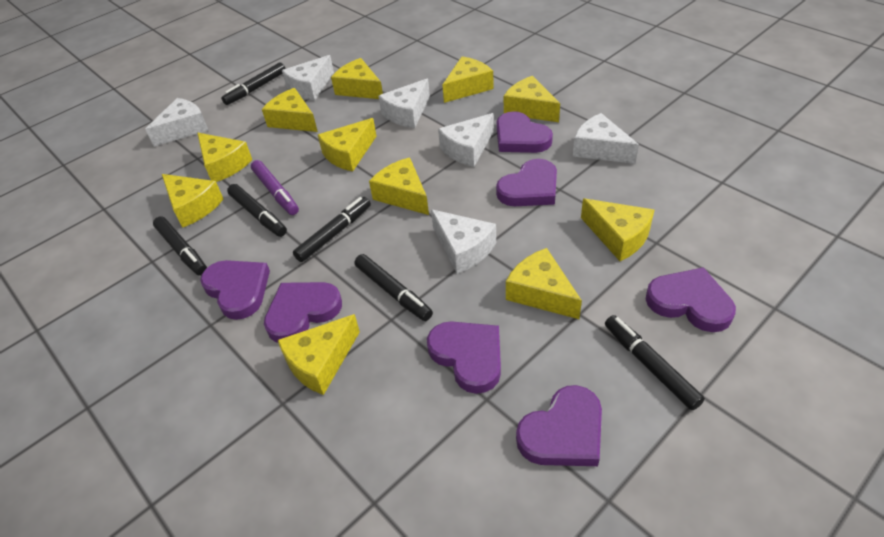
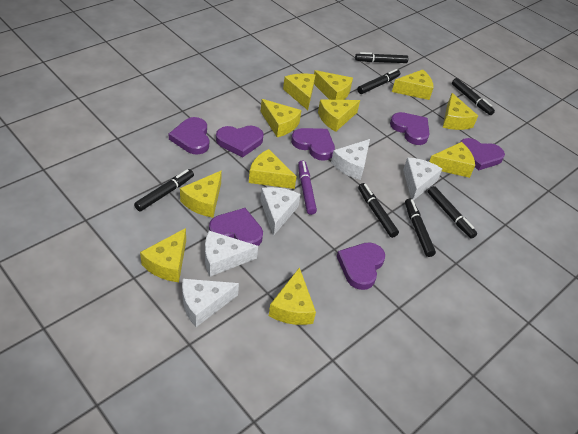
black marker: 6 -> 7
white cheese: 6 -> 5

